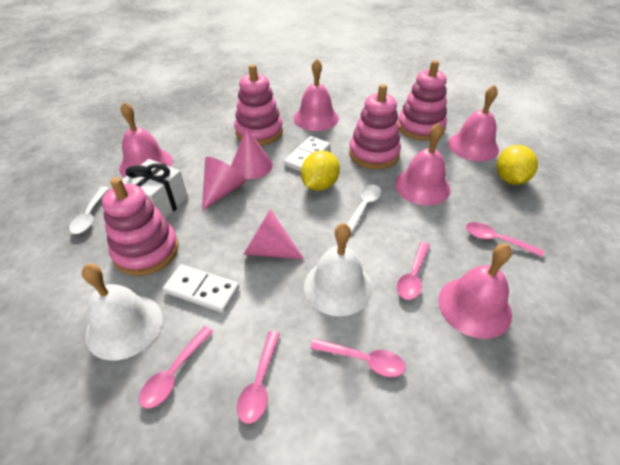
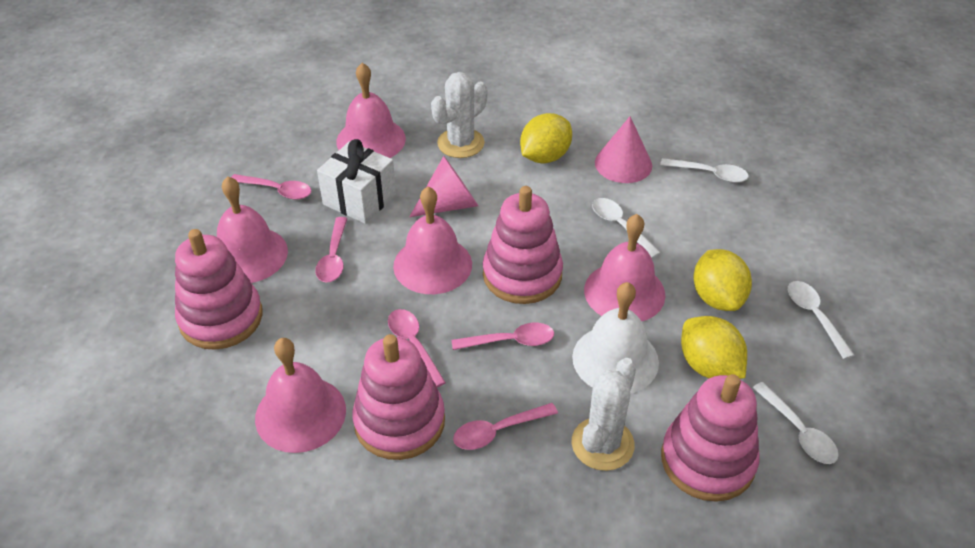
pink cone: 3 -> 2
white bell: 2 -> 1
white cactus: 0 -> 2
white domino: 2 -> 0
white spoon: 2 -> 4
yellow lemon: 2 -> 3

